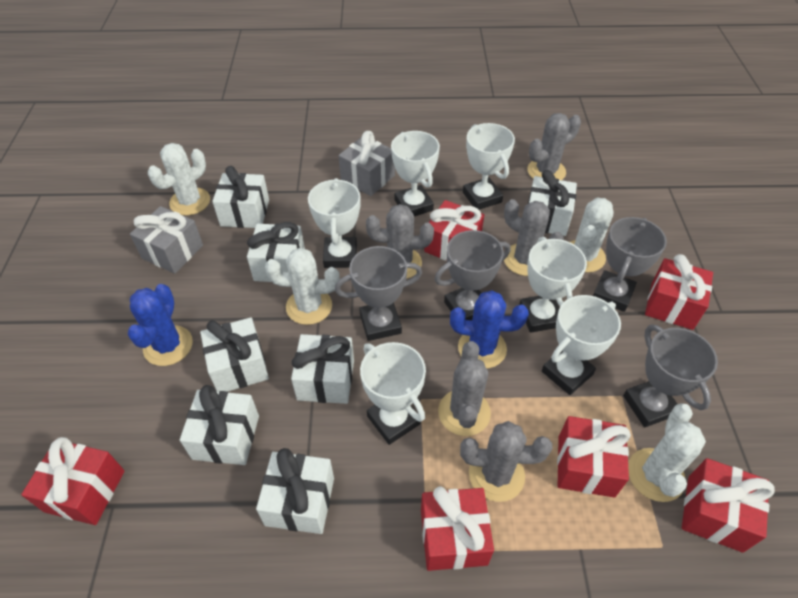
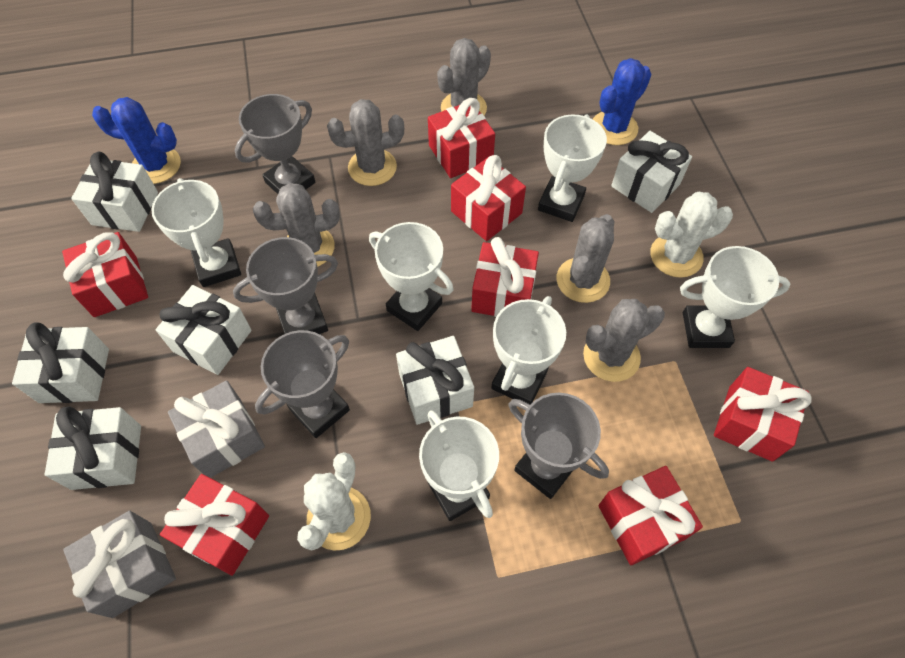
red gift: 6 -> 7
white cactus: 4 -> 2
white gift: 7 -> 6

